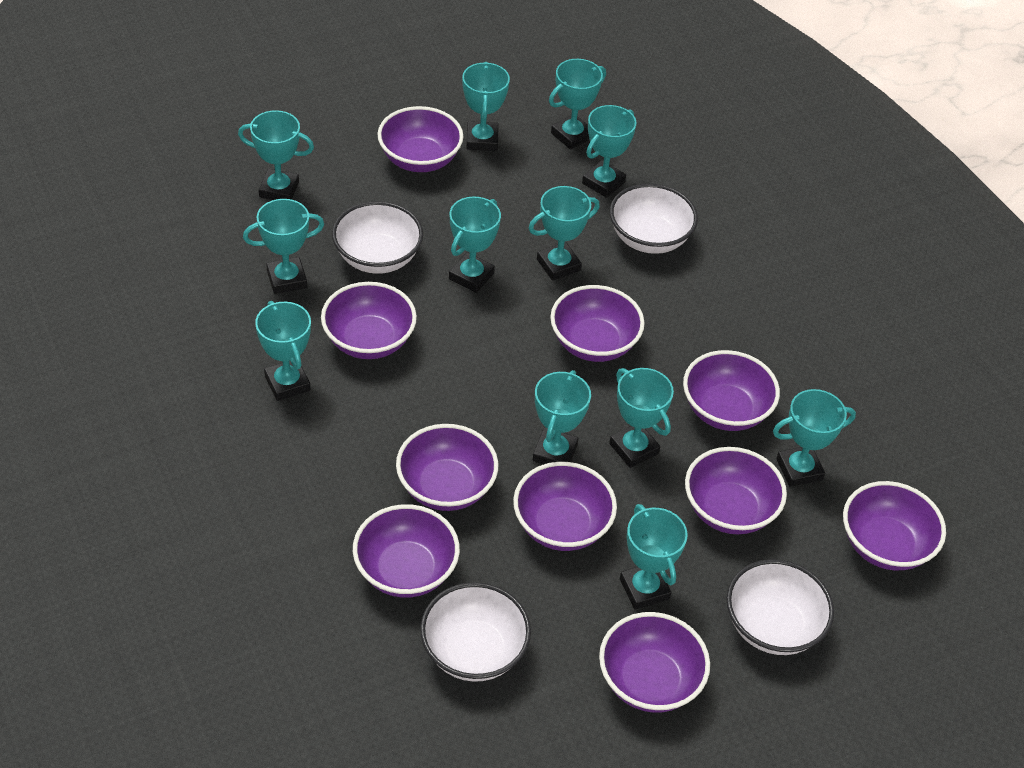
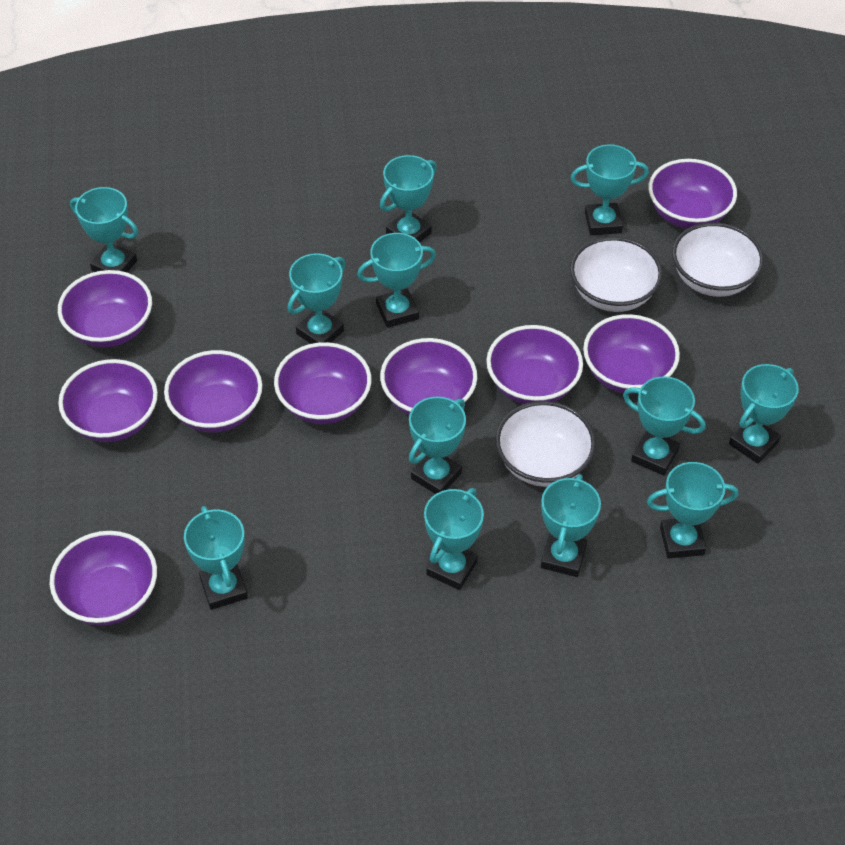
purple bowl: 10 -> 9
white bowl: 4 -> 3

